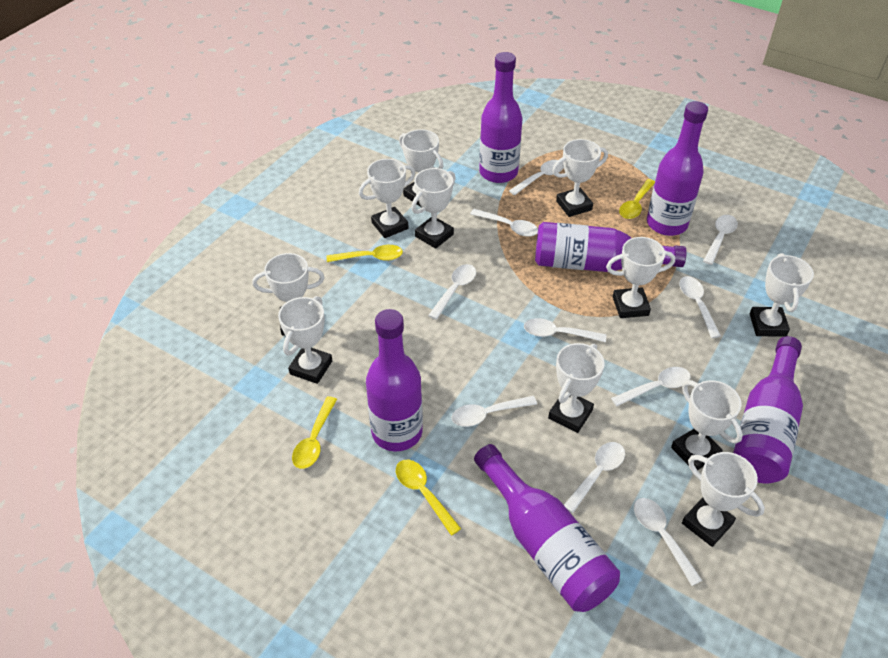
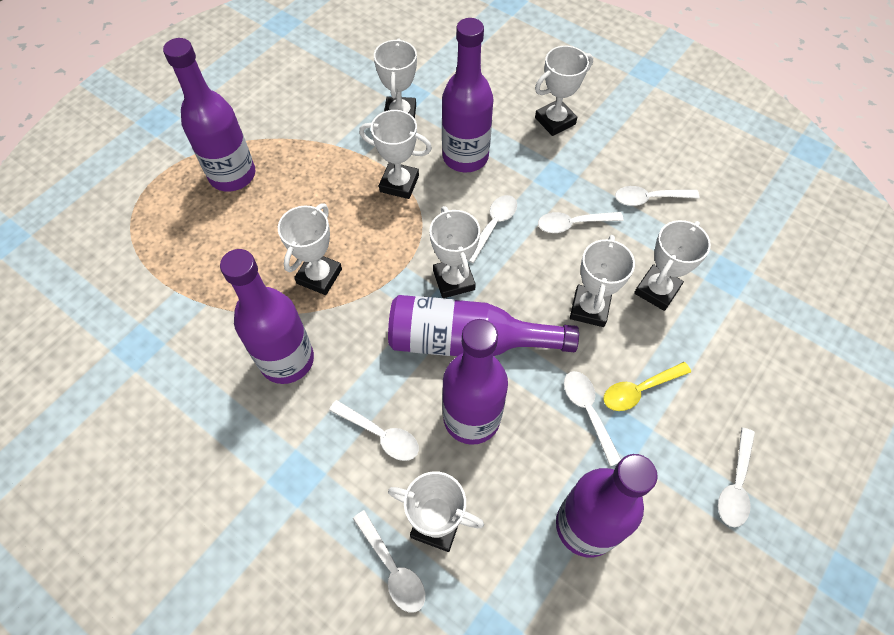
white spoon: 10 -> 7
white trophy: 11 -> 8
yellow spoon: 4 -> 1

